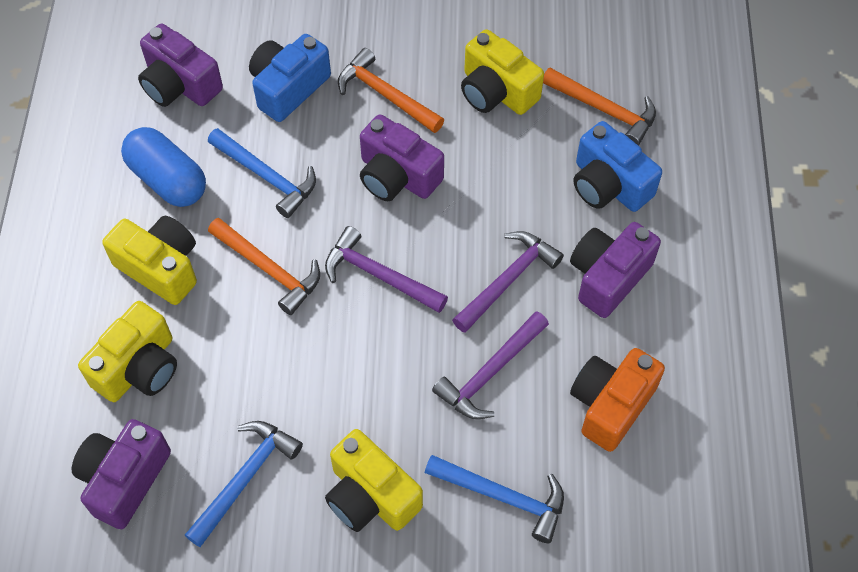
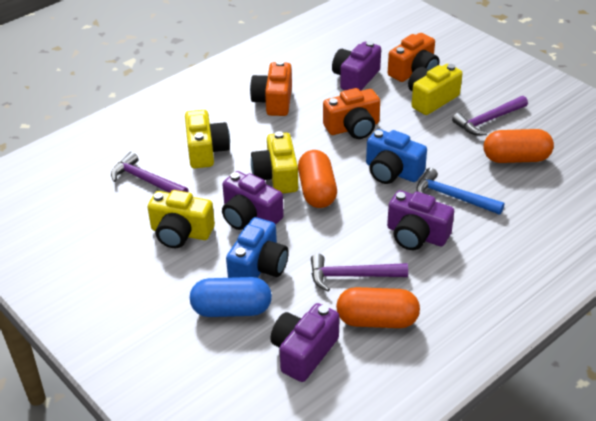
blue hammer: 3 -> 1
orange camera: 1 -> 3
orange capsule: 0 -> 3
orange hammer: 3 -> 0

